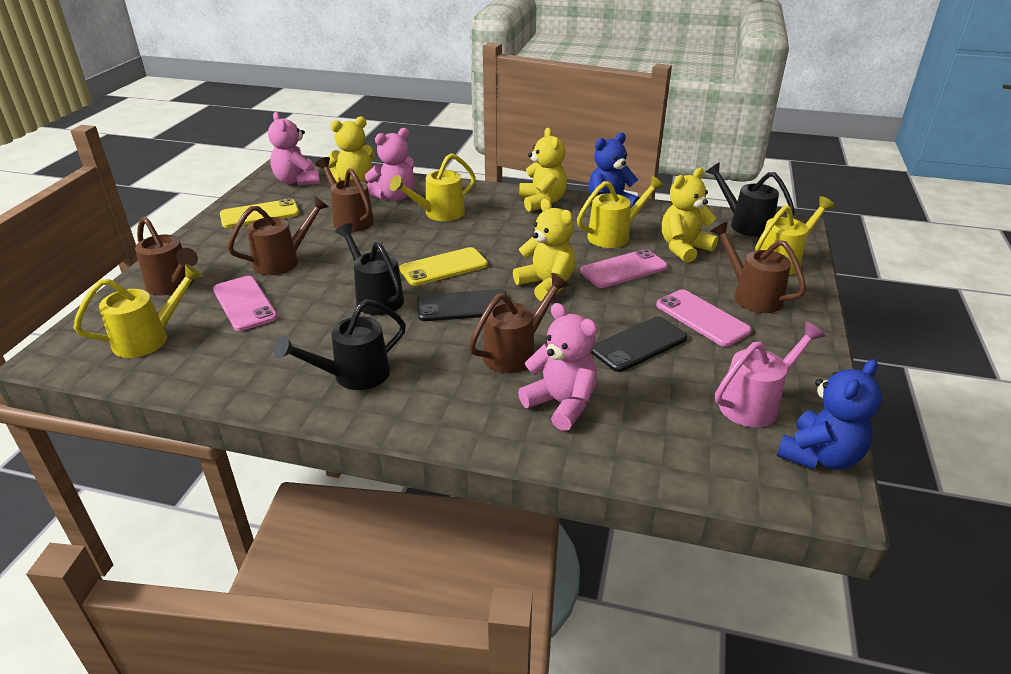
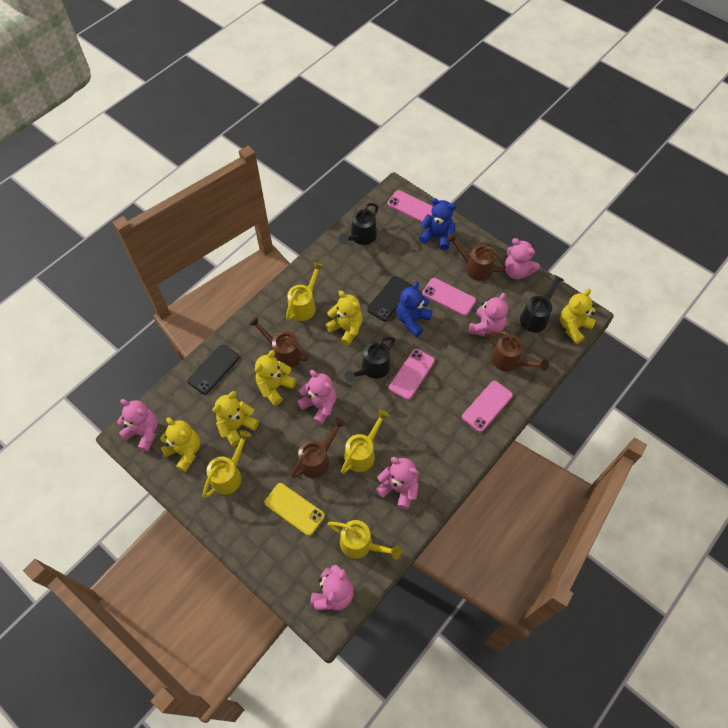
brown watering can: 5 -> 4
pink phone: 3 -> 4
pink teddy bear: 3 -> 6
pink watering can: 1 -> 0
yellow phone: 2 -> 1
yellow teddy bear: 4 -> 5

